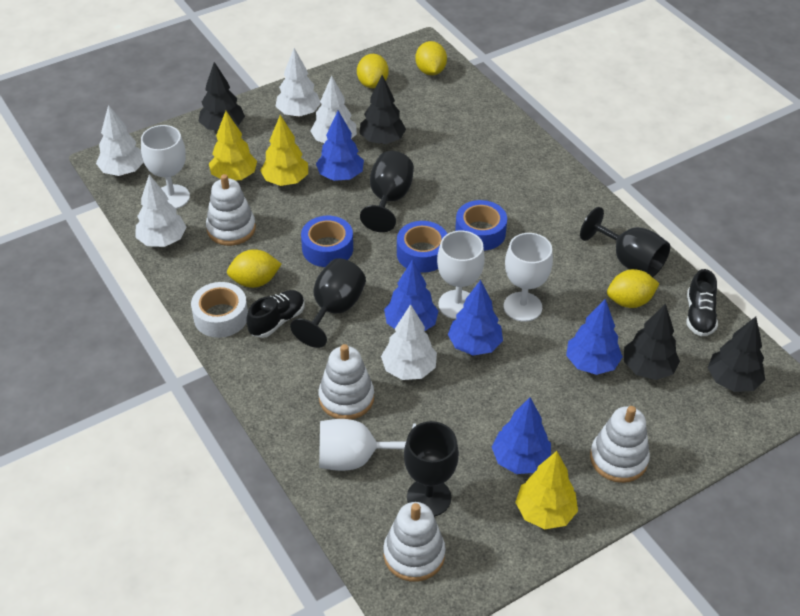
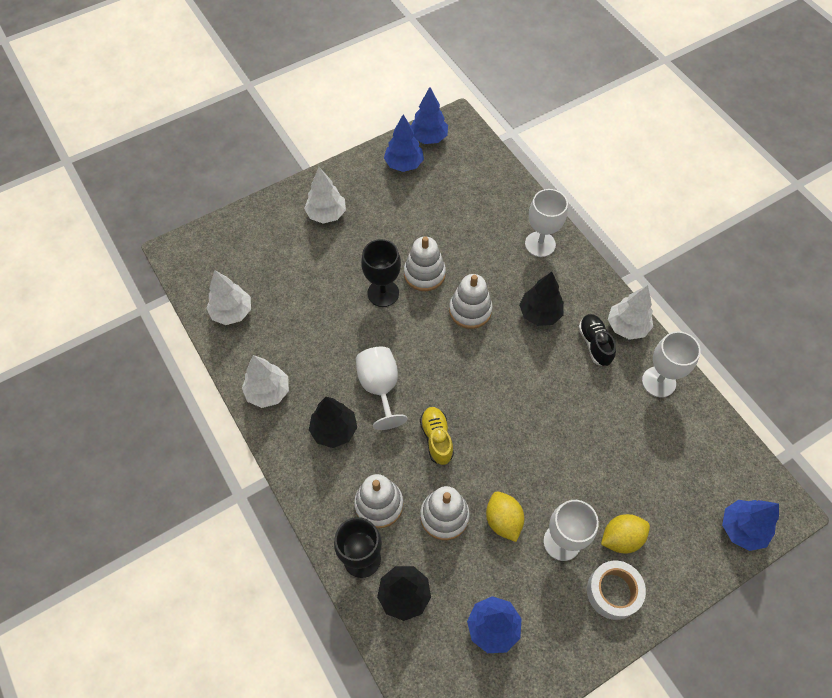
black goblet: 4 -> 2
black shoe: 2 -> 1
black tree: 4 -> 3
blue tape: 3 -> 0
blue tree: 5 -> 4
white tree: 5 -> 4
yellow lemon: 4 -> 2
yellow shoe: 0 -> 1
yellow tree: 3 -> 0

